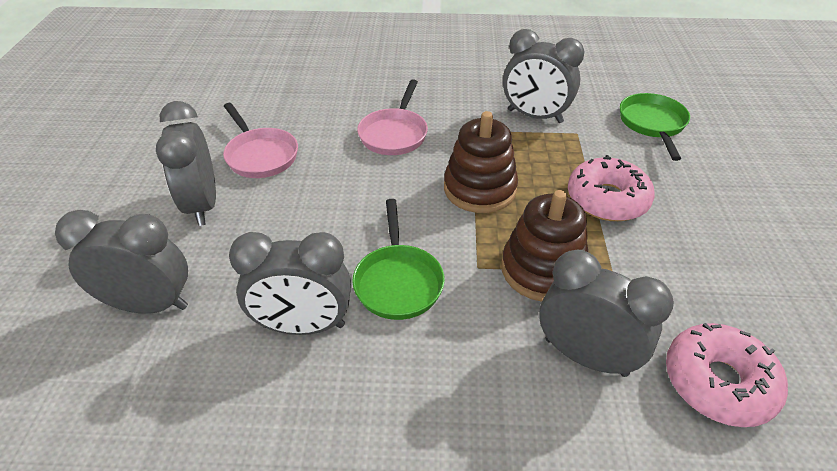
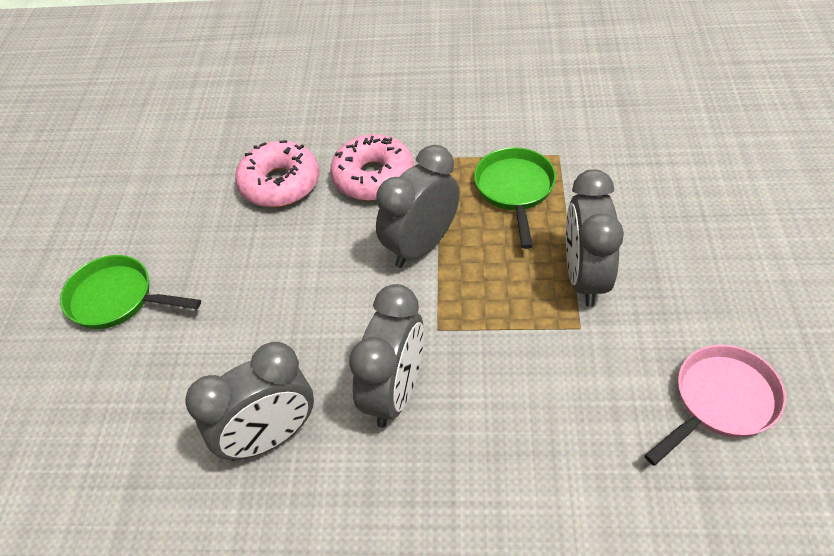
brown stacking toy: 2 -> 0
grey clock: 5 -> 4
pink pan: 2 -> 1

